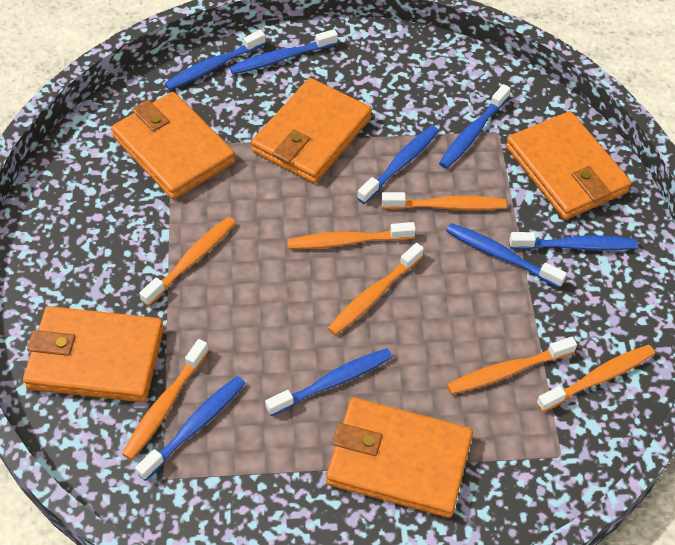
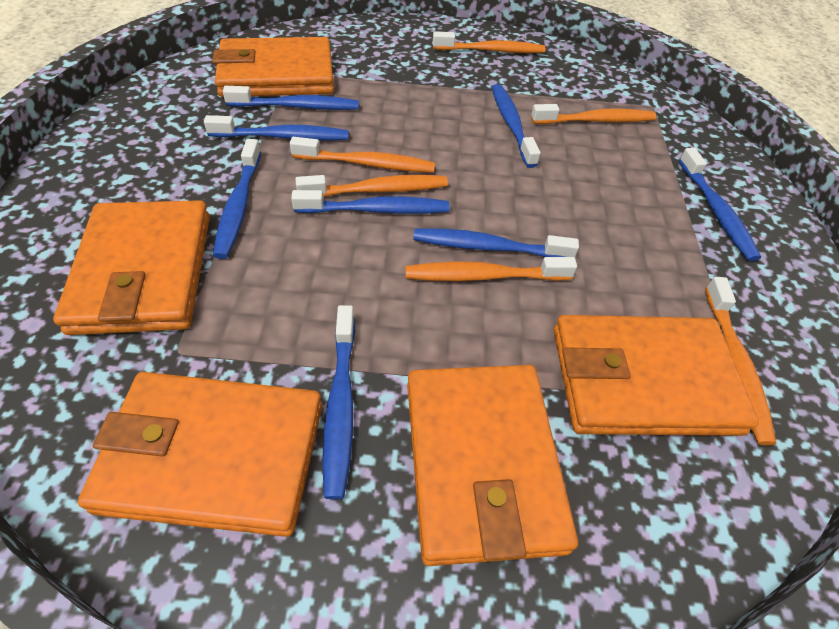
orange toothbrush: 7 -> 6

